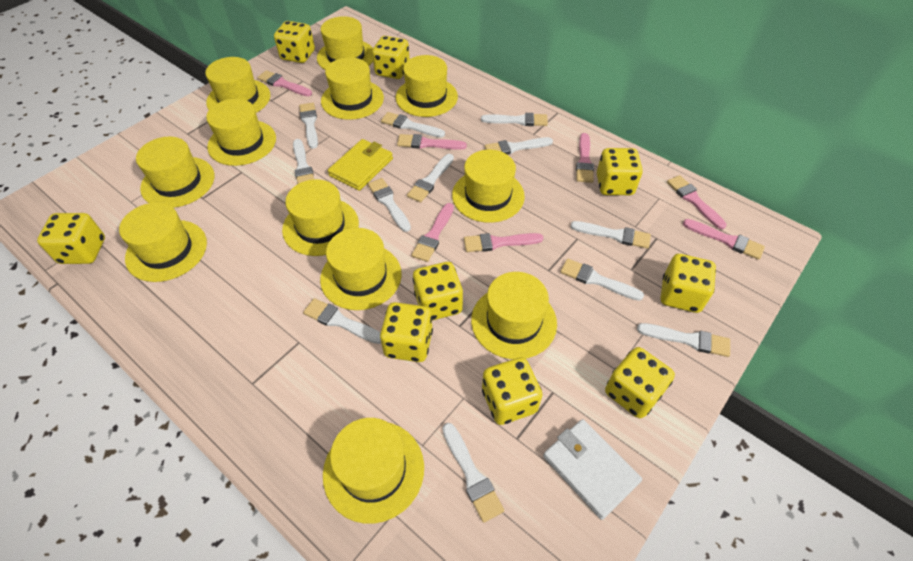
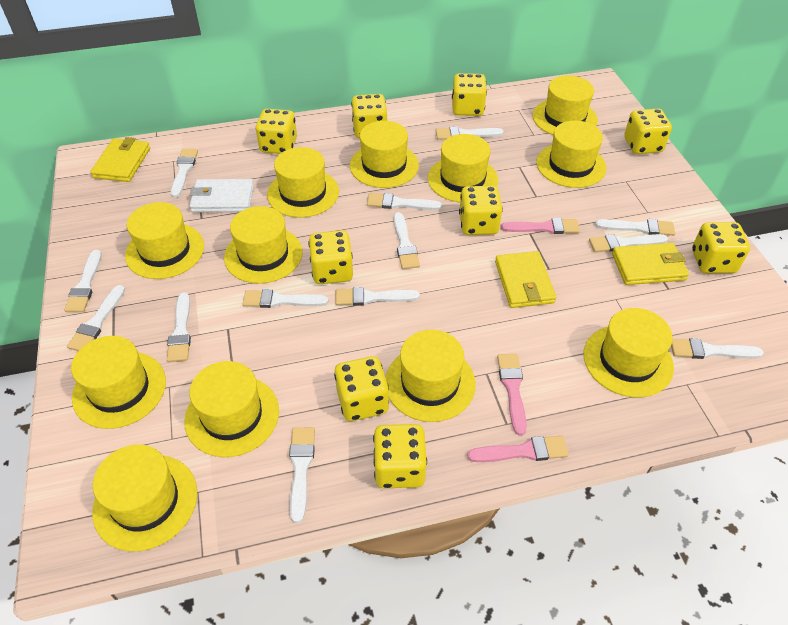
pink brush: 7 -> 3
white brush: 12 -> 13
yellow wallet: 1 -> 3

